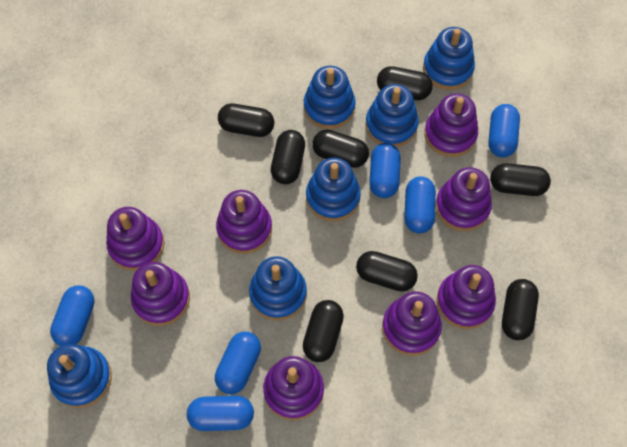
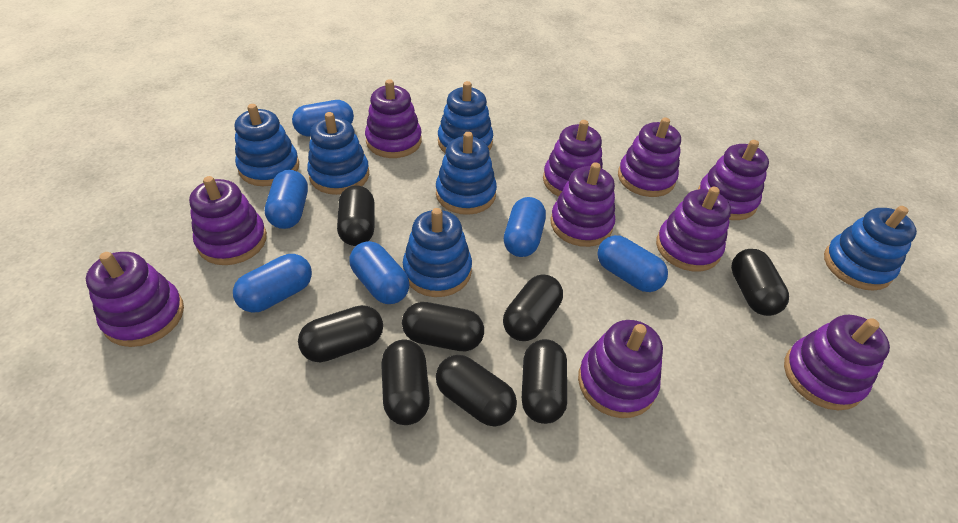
purple stacking toy: 8 -> 10

